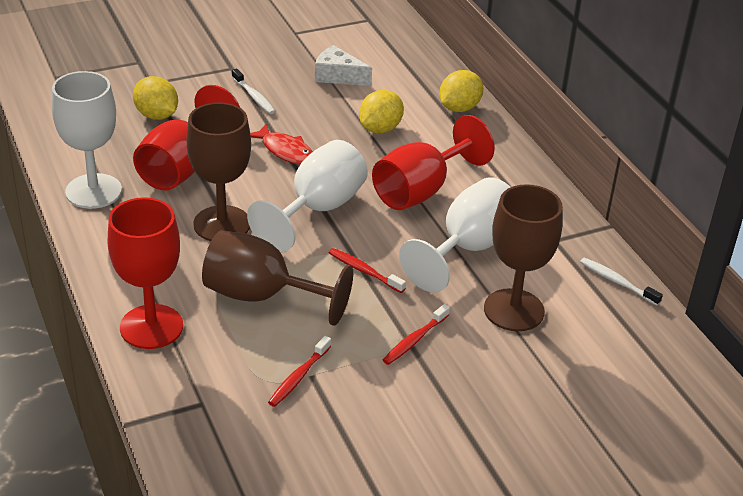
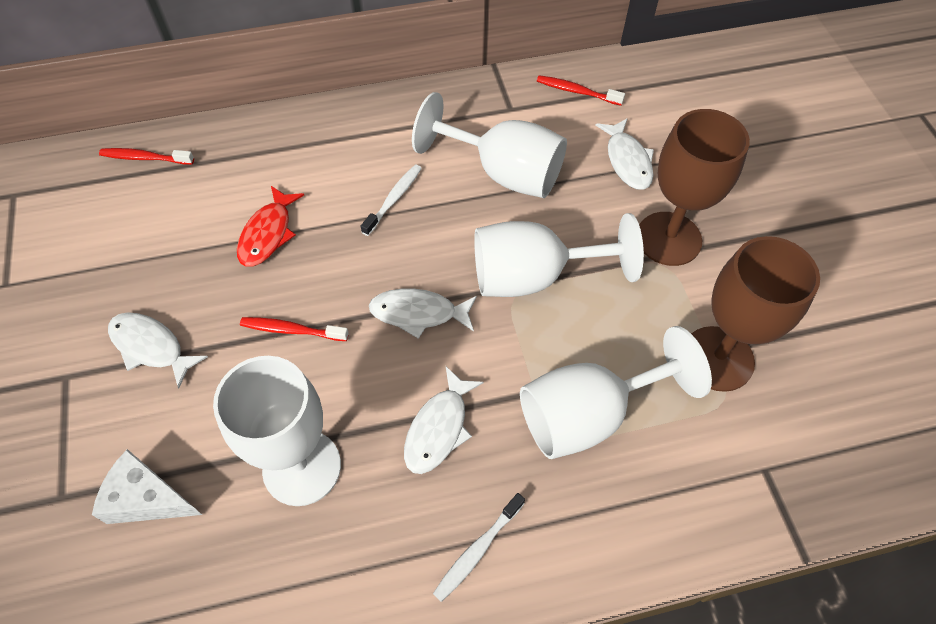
brown goblet: 3 -> 2
red goblet: 3 -> 0
white fish: 0 -> 4
white goblet: 3 -> 4
yellow lemon: 3 -> 0

